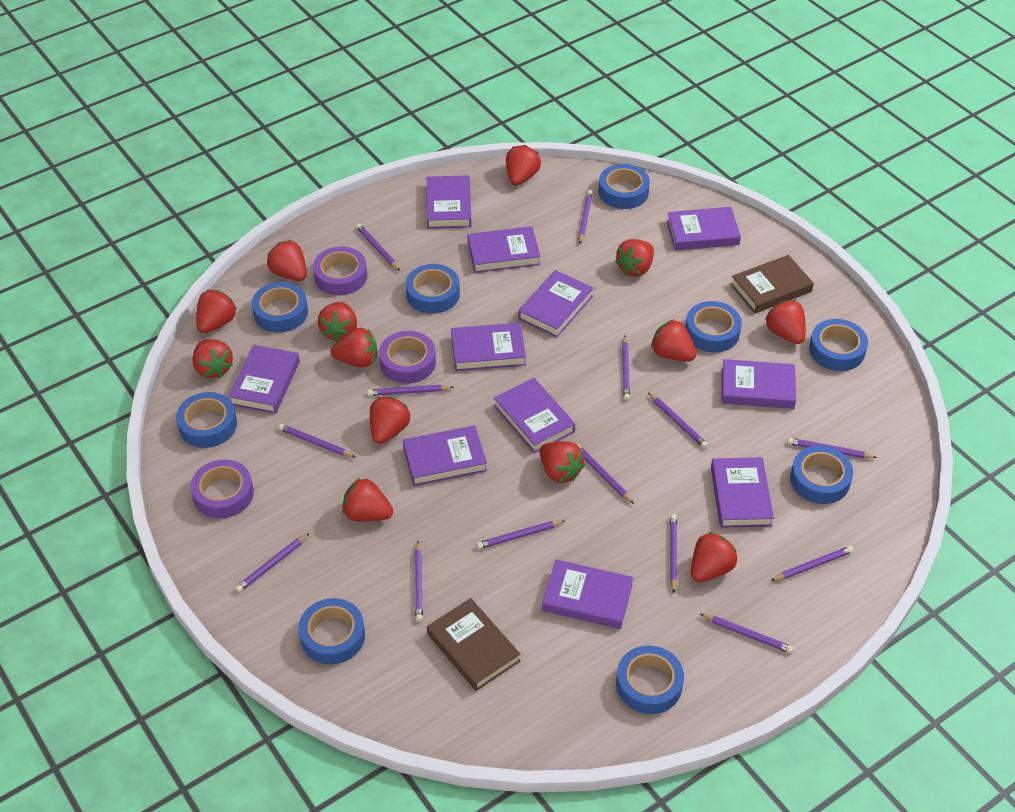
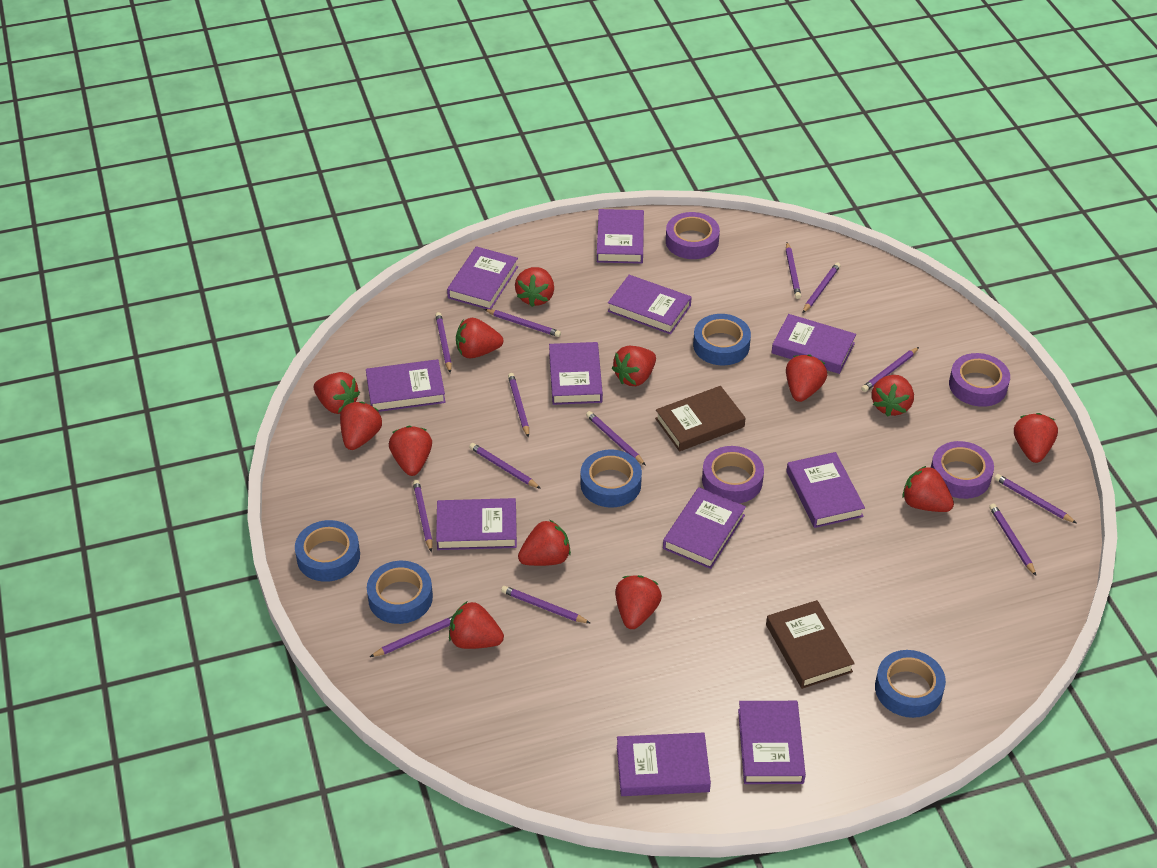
blue tape: 9 -> 5
purple pencil: 14 -> 13
purple tape: 3 -> 4

